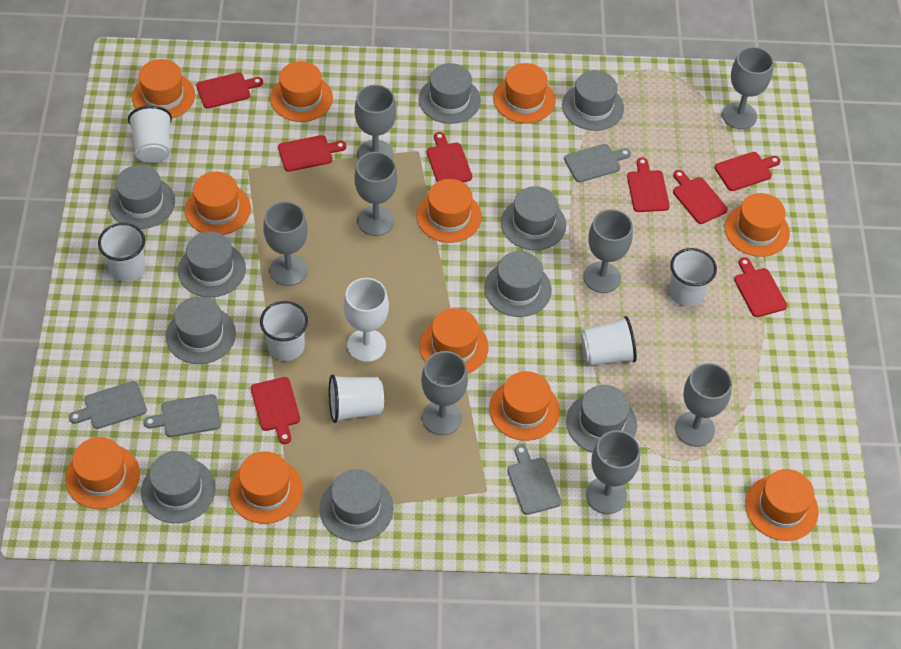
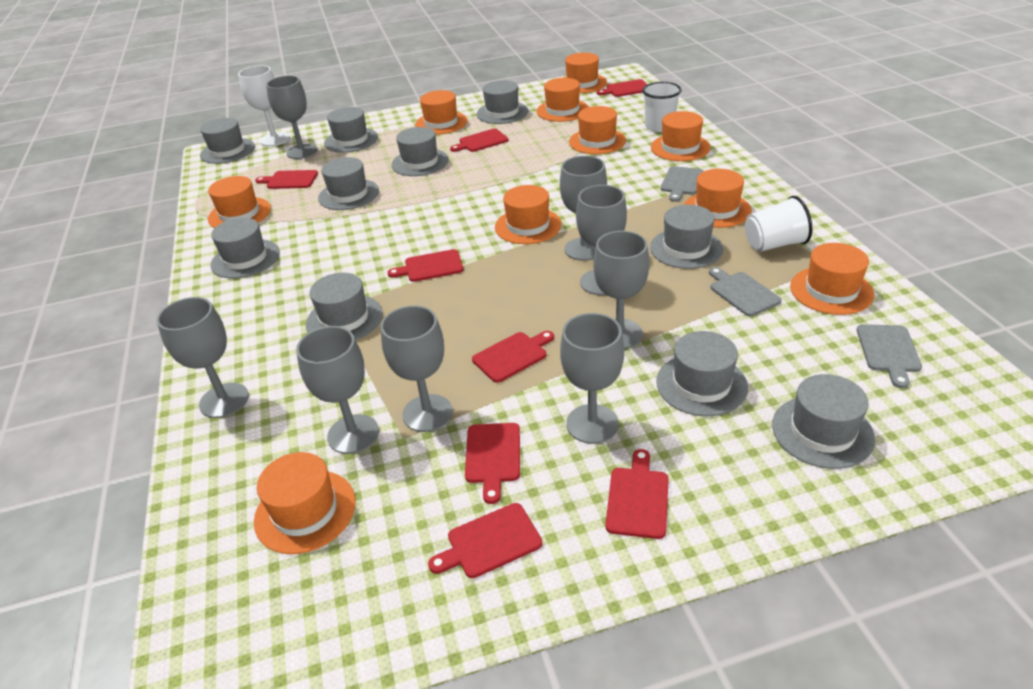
grey cutting board: 4 -> 3
orange hat: 11 -> 10
white cup: 6 -> 2

